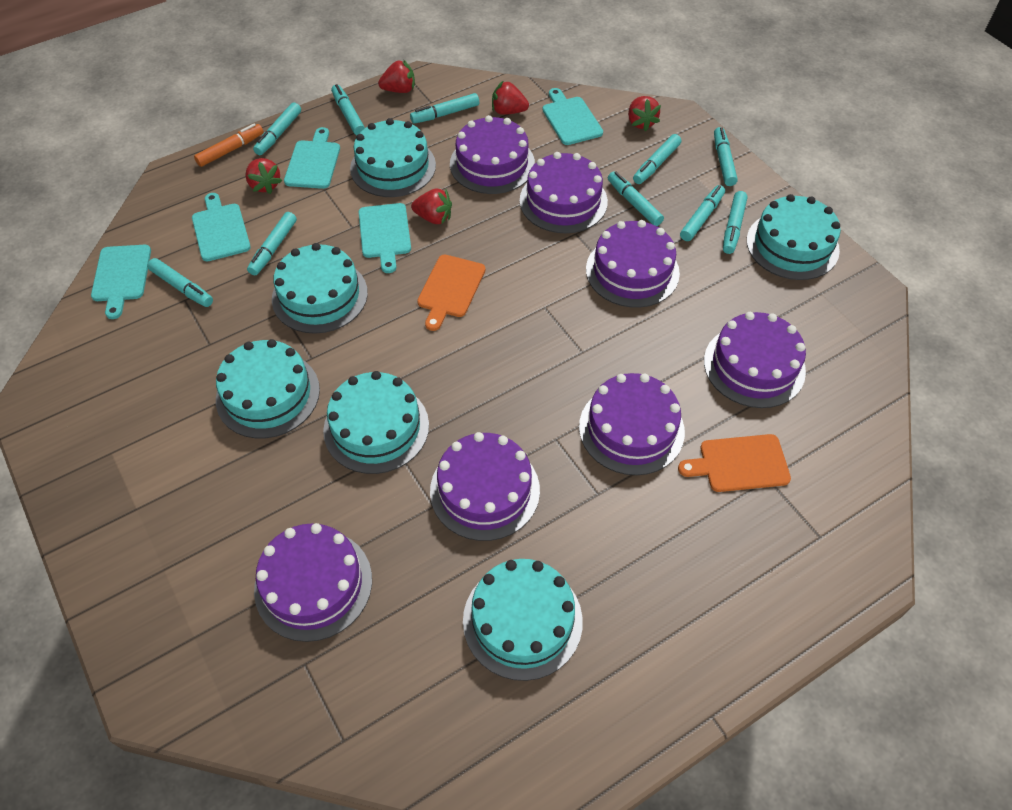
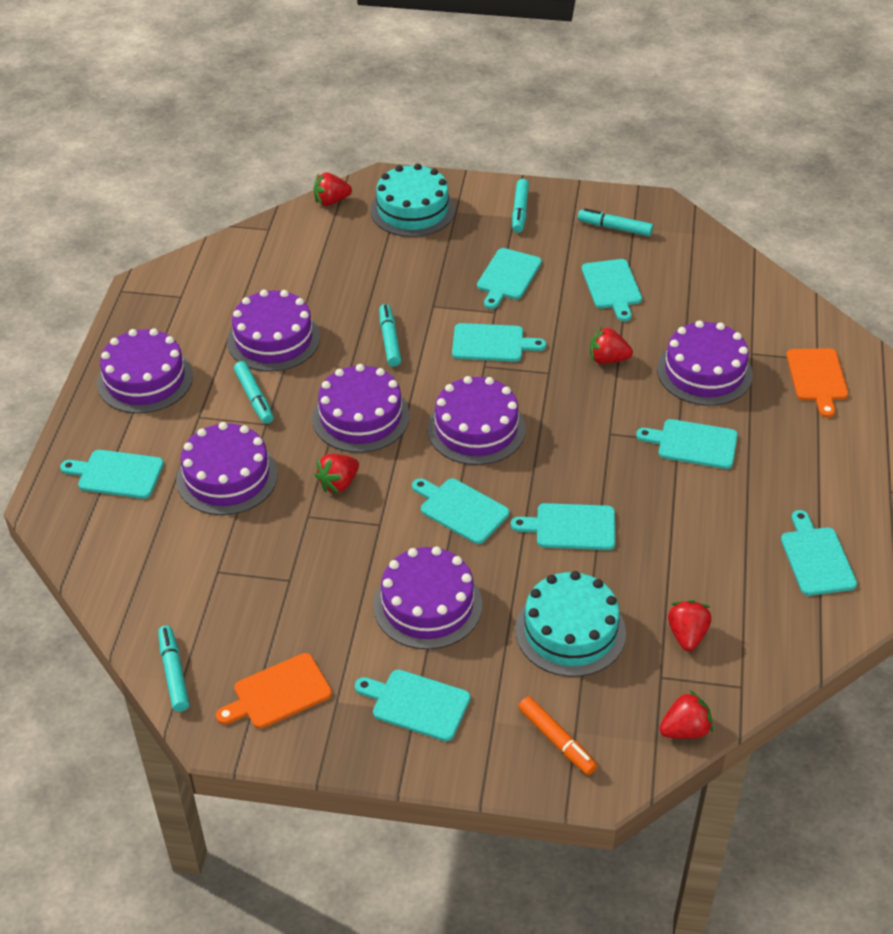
turquoise cake: 6 -> 2
turquoise cutting board: 5 -> 9
turquoise marker: 10 -> 5

